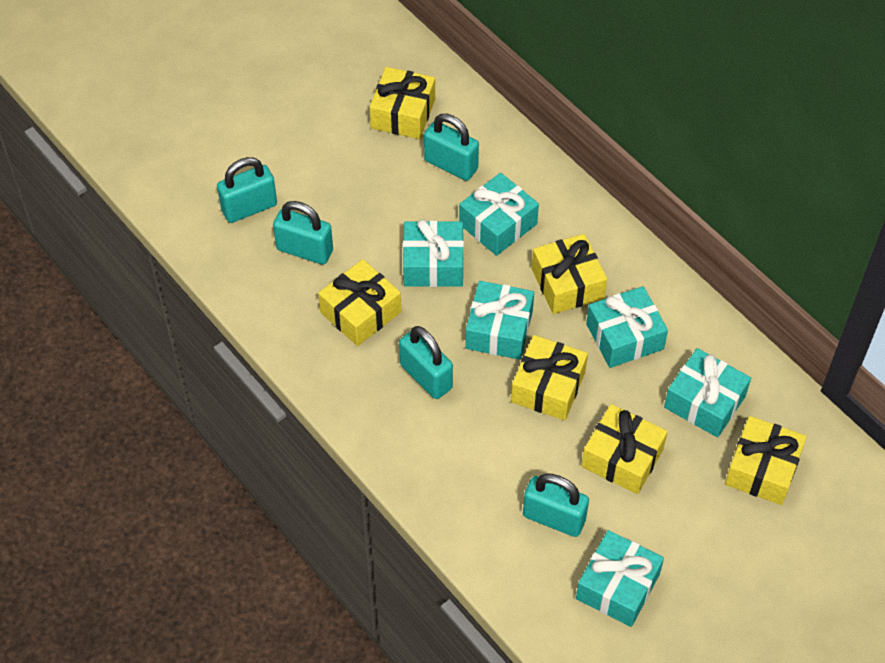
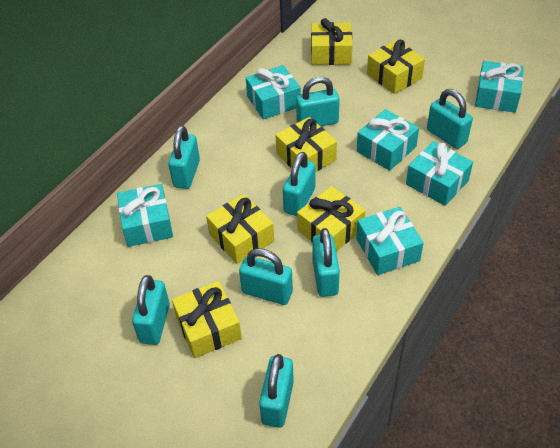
turquoise padlock: 5 -> 8

